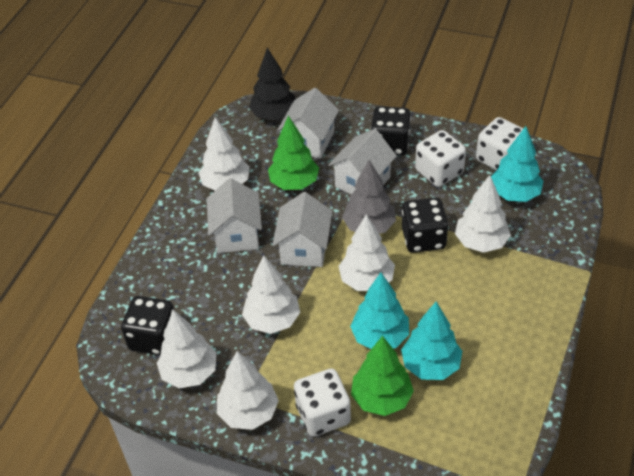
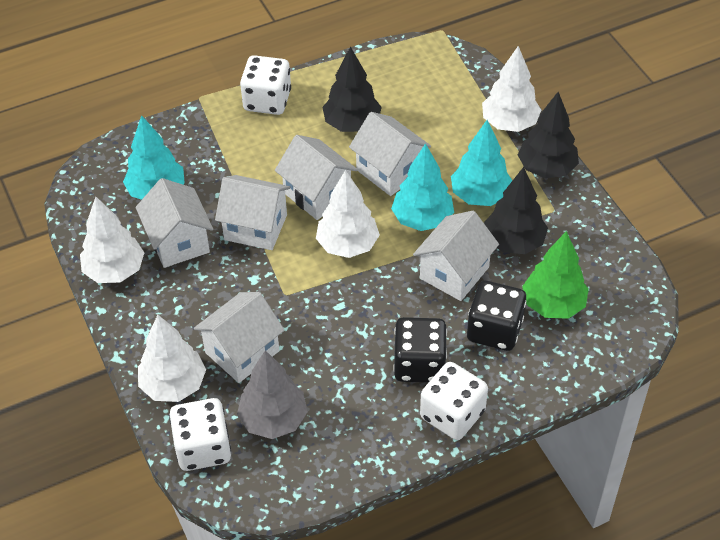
black dice: 3 -> 2
black tree: 1 -> 3
green tree: 2 -> 1
white house: 4 -> 6
white tree: 6 -> 4

